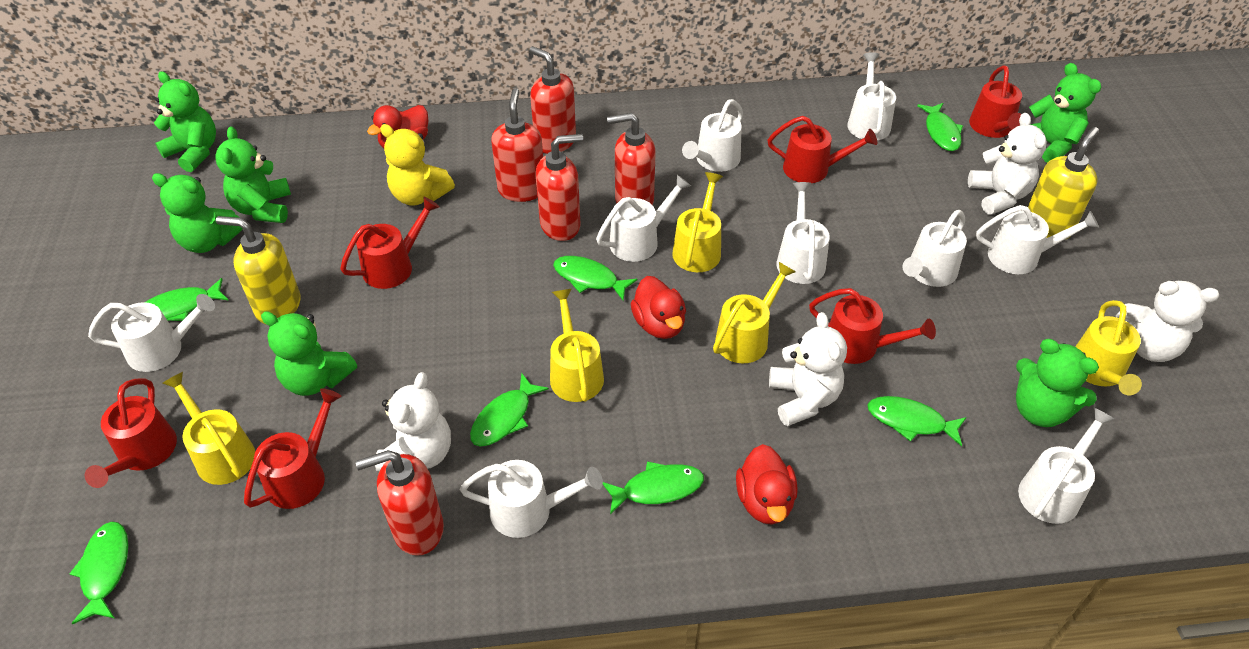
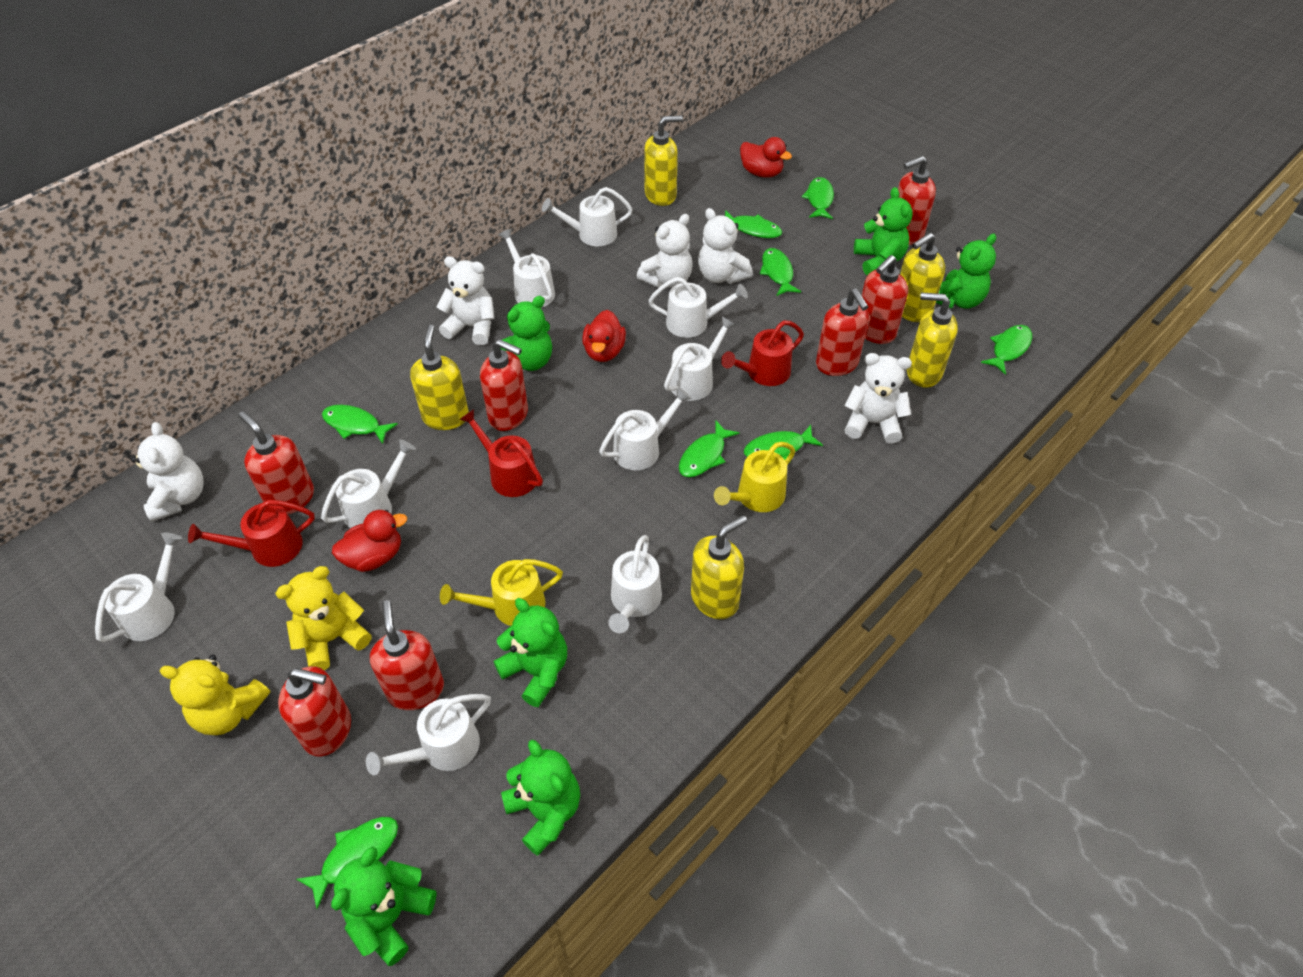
green fish: 7 -> 8
red soap dispenser: 5 -> 7
red watering can: 6 -> 3
white teddy bear: 4 -> 5
yellow soap dispenser: 2 -> 5
yellow teddy bear: 1 -> 2
yellow watering can: 5 -> 2

